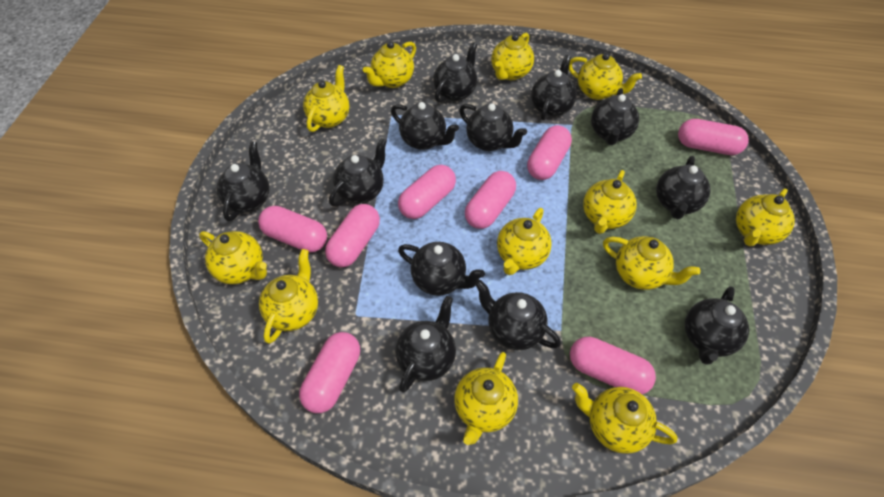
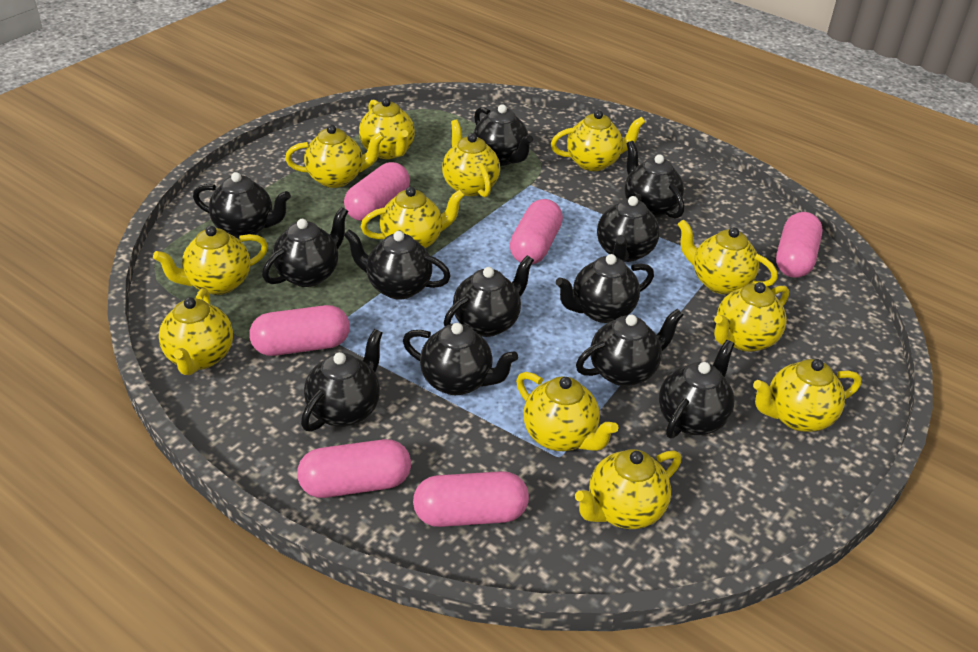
pink capsule: 8 -> 6

